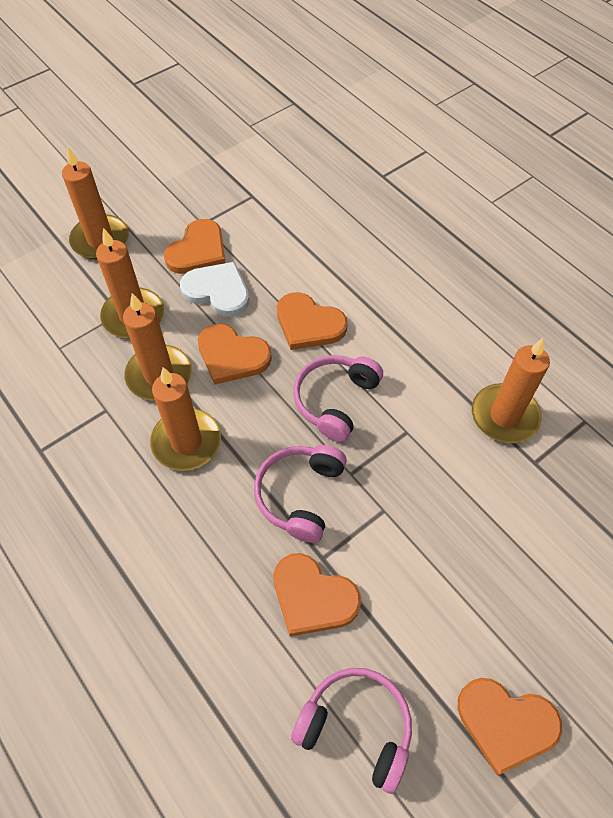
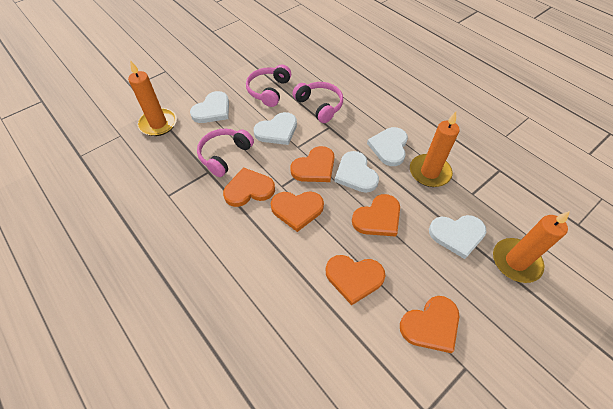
orange candle: 5 -> 3
orange heart: 5 -> 6
white heart: 1 -> 5

